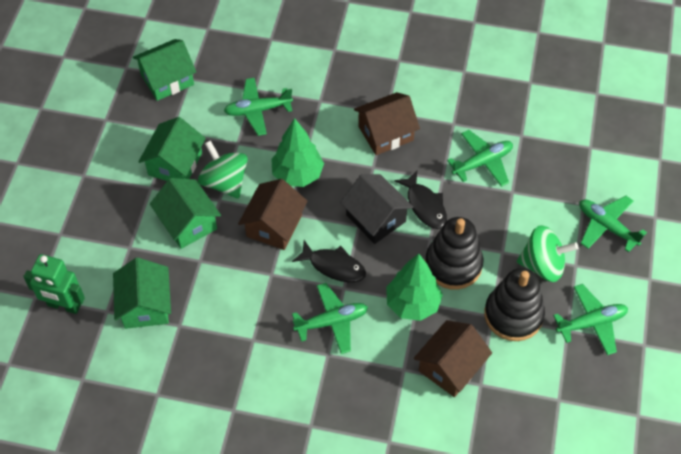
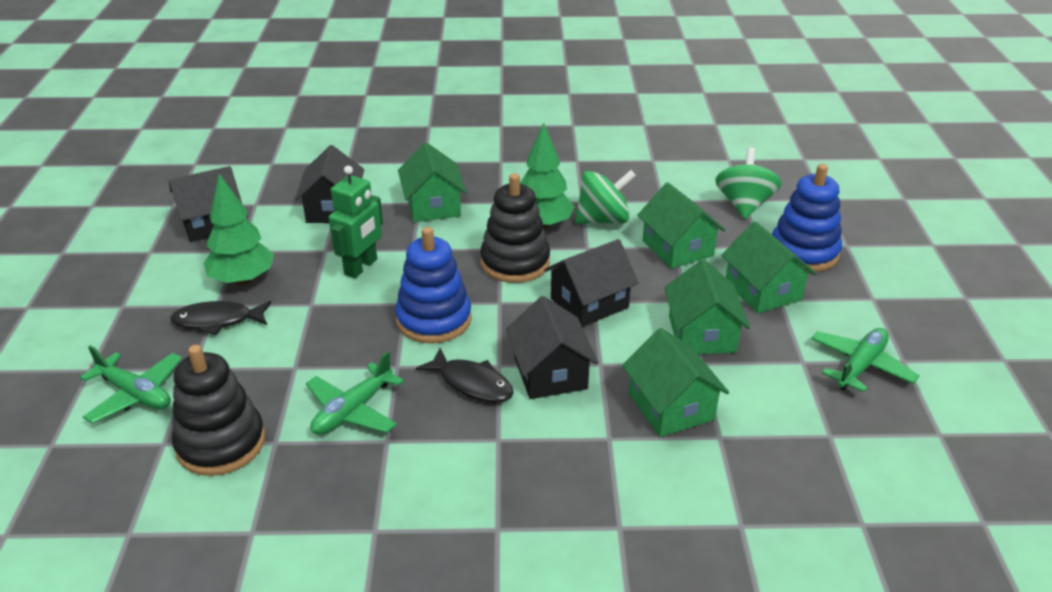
black house: 1 -> 4
blue stacking toy: 0 -> 2
brown house: 3 -> 0
green house: 4 -> 5
green plane: 5 -> 3

